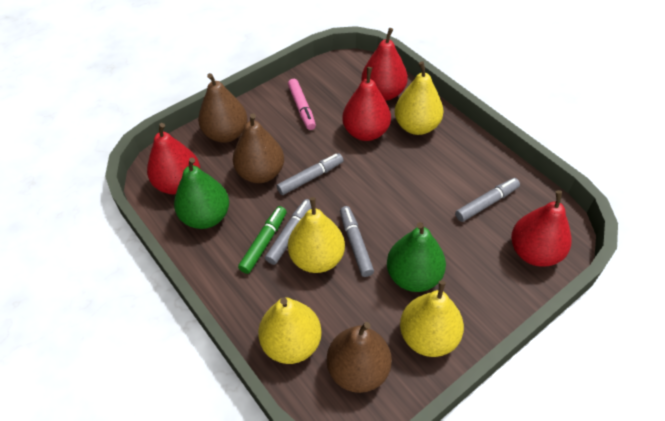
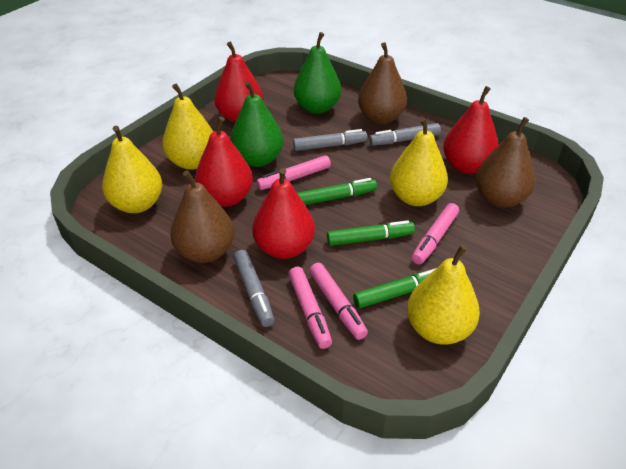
green marker: 1 -> 3
grey marker: 4 -> 3
pink marker: 1 -> 4

